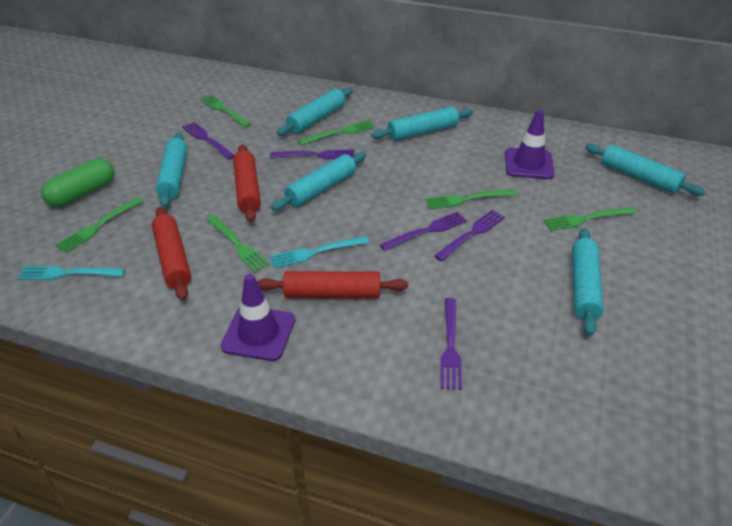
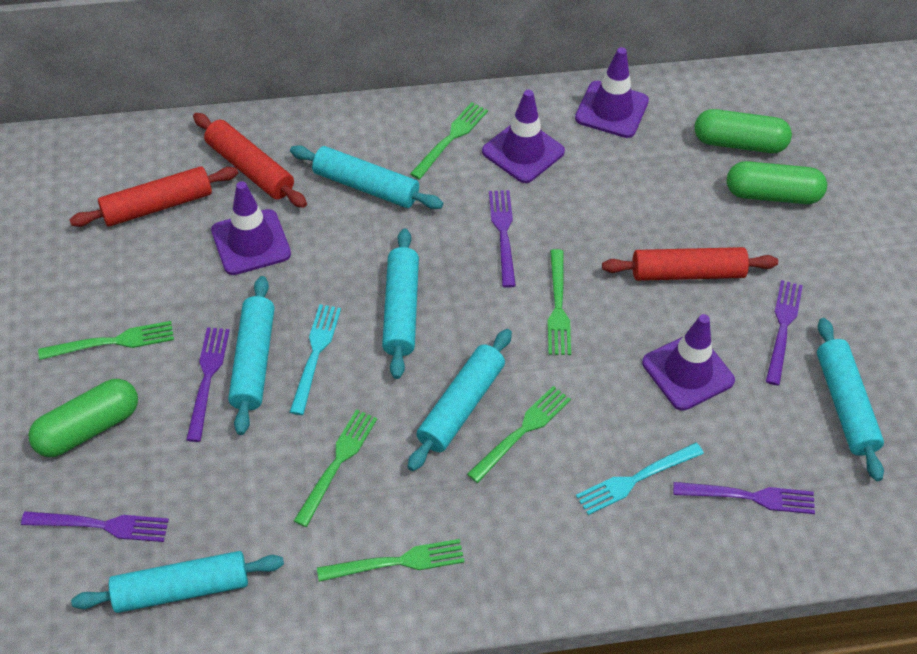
green capsule: 1 -> 3
purple traffic cone: 2 -> 4

